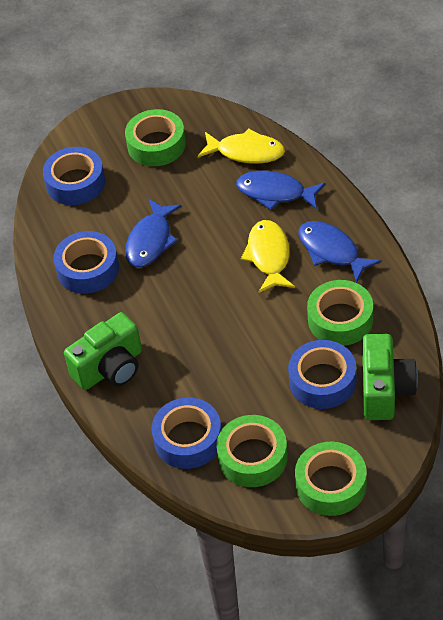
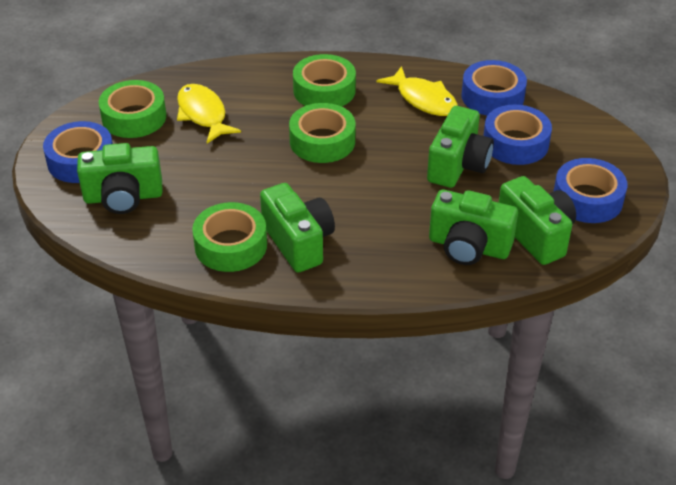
blue fish: 3 -> 0
green camera: 2 -> 5

